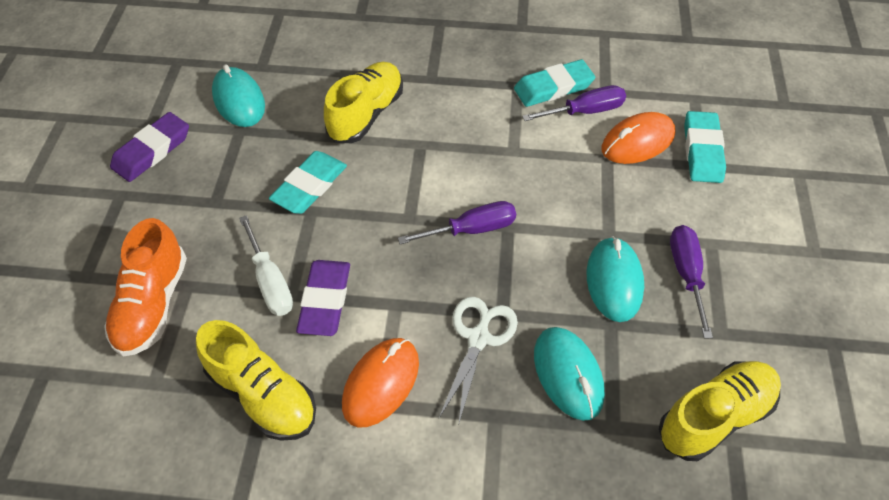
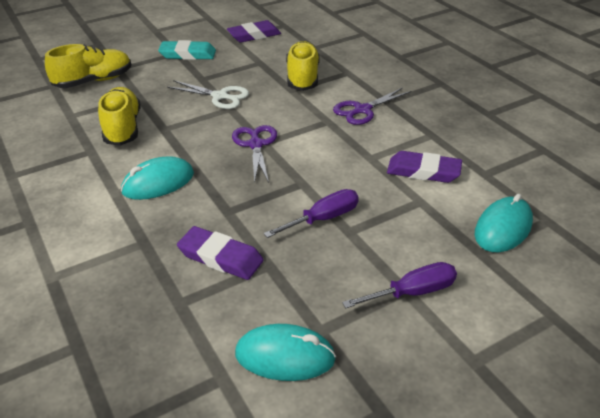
orange mouse: 2 -> 0
orange shoe: 1 -> 0
purple eraser: 2 -> 3
purple scissors: 0 -> 2
purple screwdriver: 3 -> 2
turquoise eraser: 3 -> 1
white screwdriver: 1 -> 0

